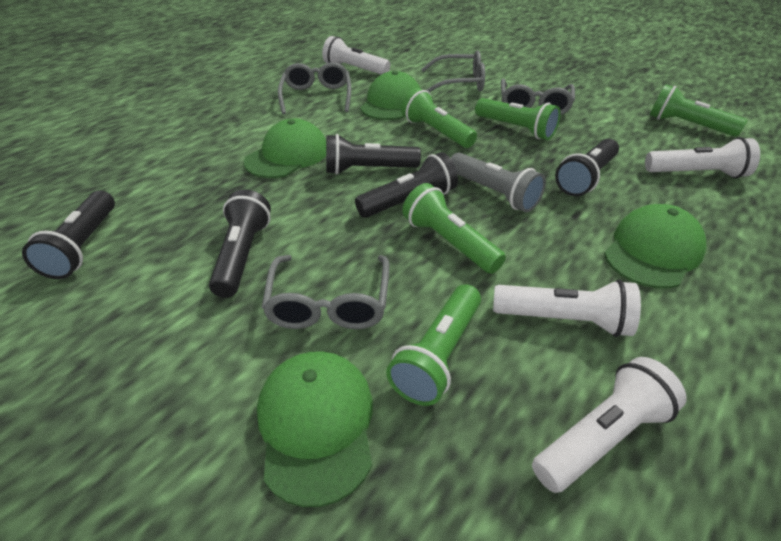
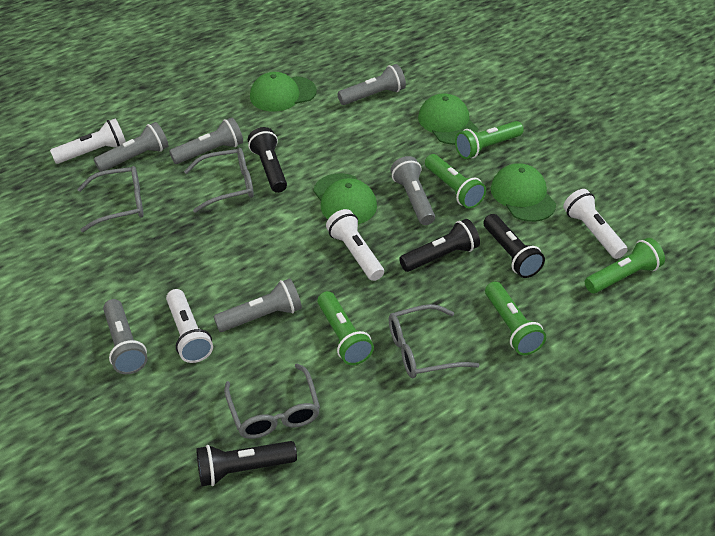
black flashlight: 5 -> 4
grey flashlight: 1 -> 6

